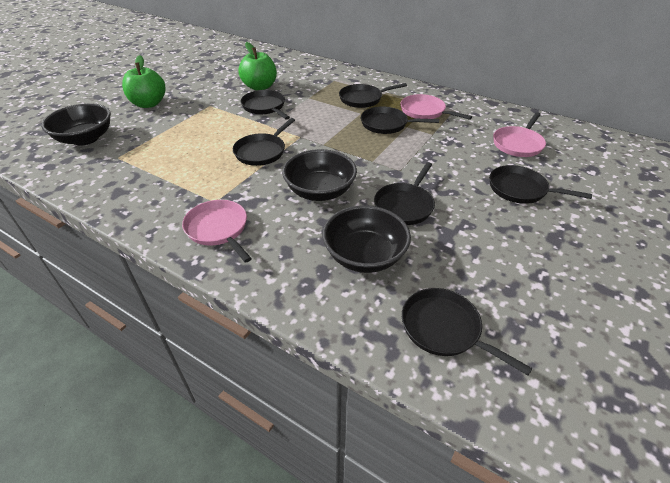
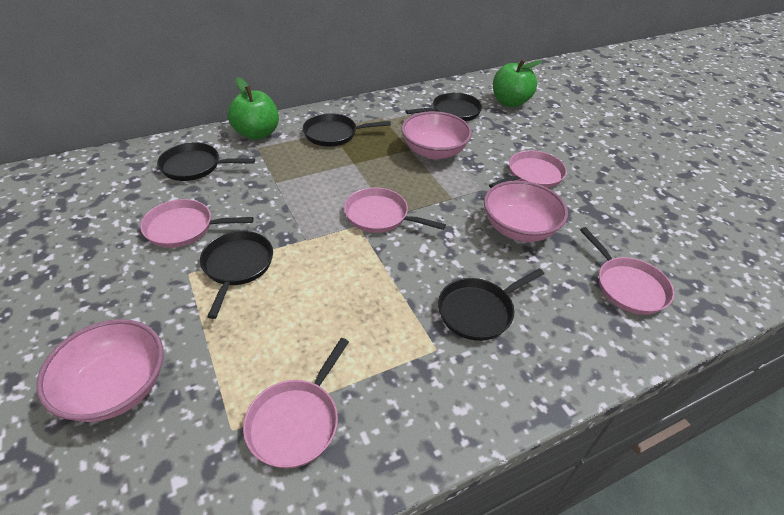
black bowl: 3 -> 0
black pan: 7 -> 5
pink bowl: 0 -> 3
pink pan: 3 -> 5

